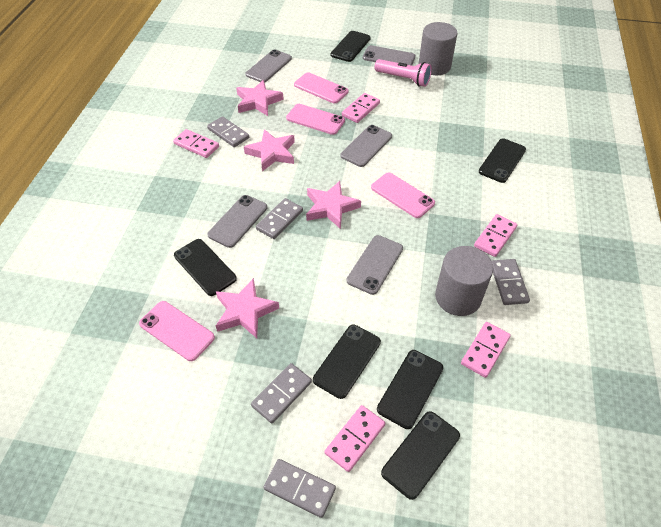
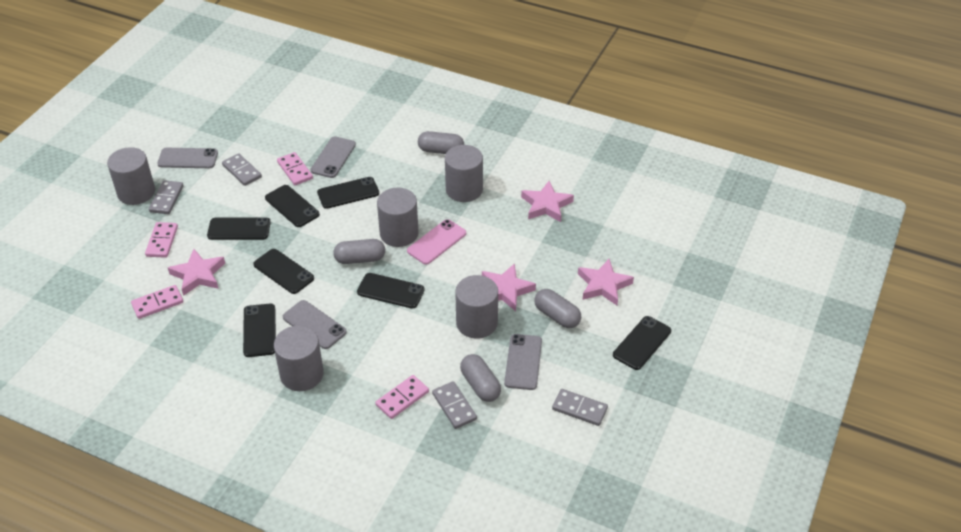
black phone: 6 -> 7
grey capsule: 0 -> 4
grey cylinder: 2 -> 5
grey domino: 5 -> 4
grey phone: 5 -> 4
pink domino: 5 -> 4
pink flashlight: 1 -> 0
pink phone: 4 -> 1

